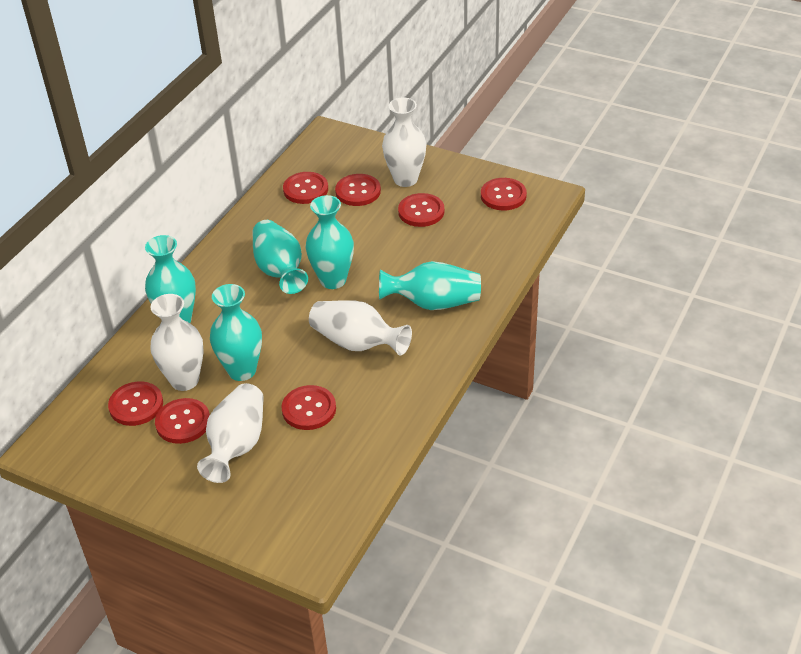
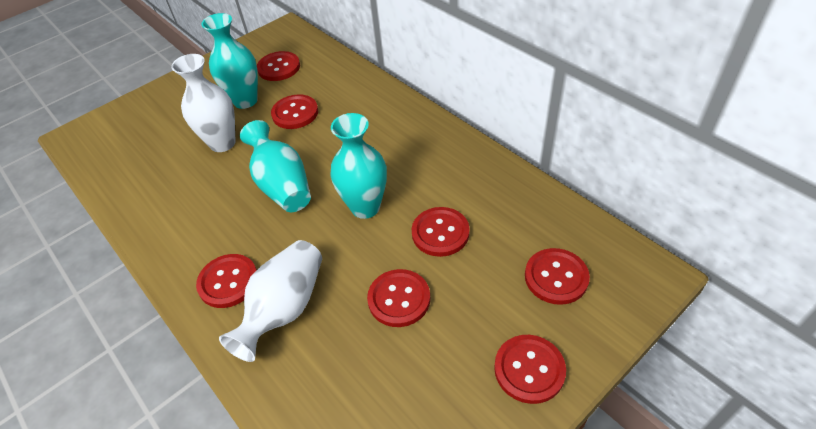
turquoise vase: 5 -> 3
white vase: 4 -> 2

